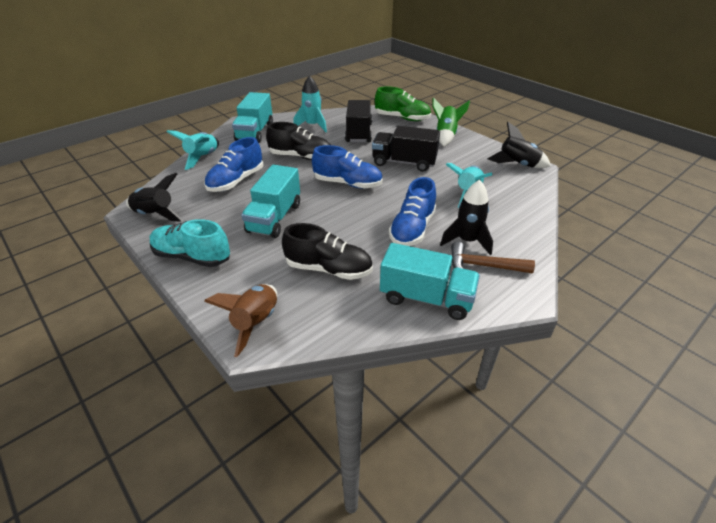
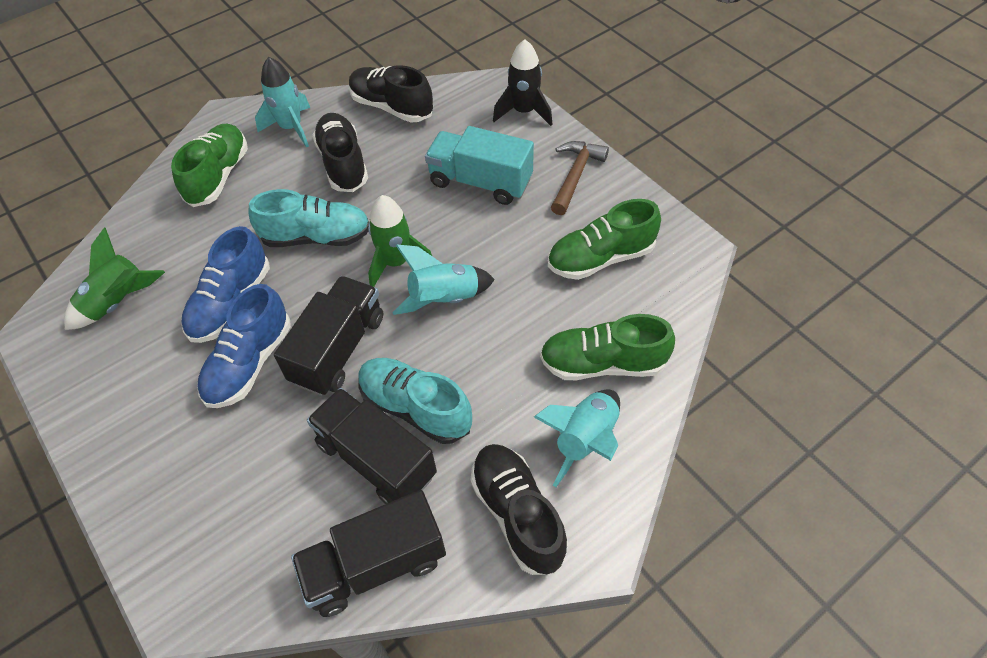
black rocket: 3 -> 1
black shoe: 2 -> 3
black truck: 2 -> 3
blue shoe: 3 -> 2
brown rocket: 1 -> 0
green rocket: 1 -> 2
green shoe: 1 -> 3
turquoise shoe: 1 -> 2
turquoise truck: 3 -> 1

